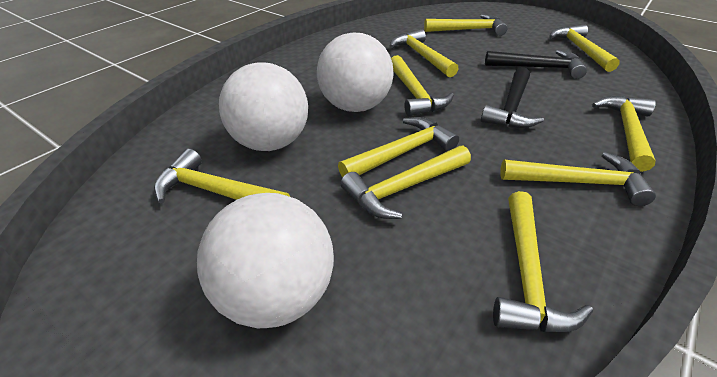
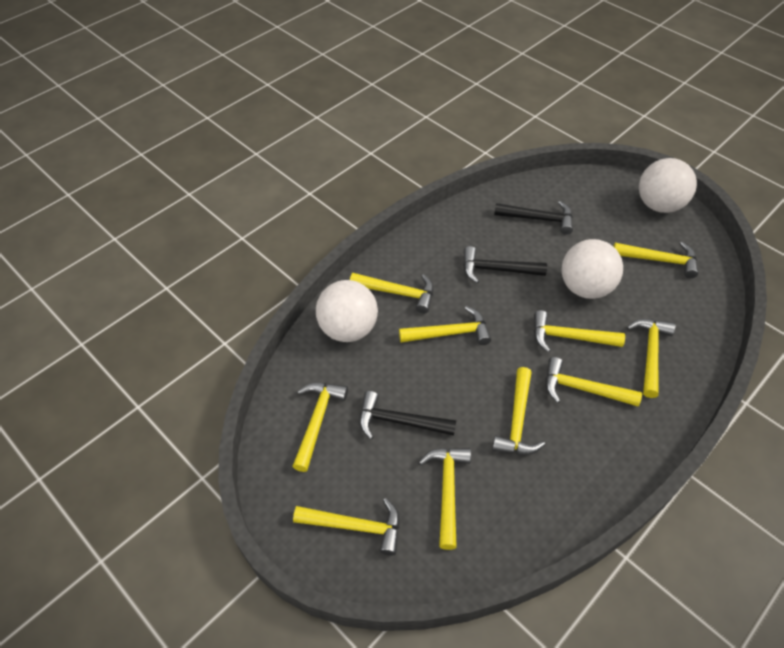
black hammer: 2 -> 3

